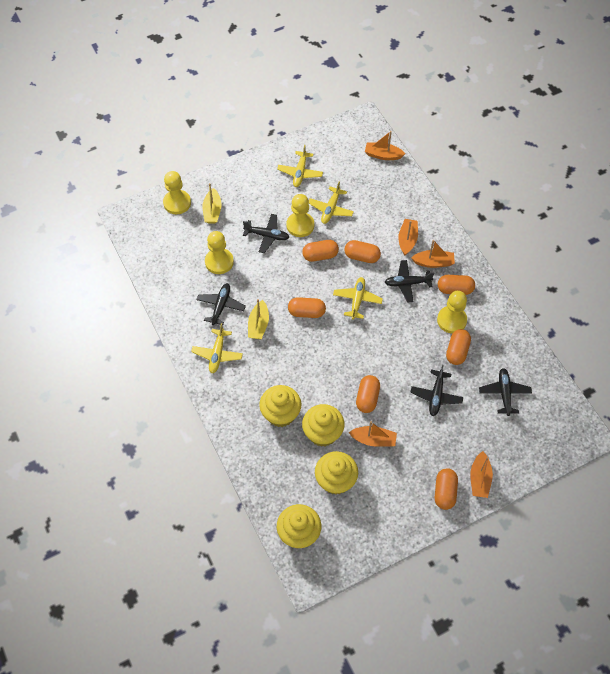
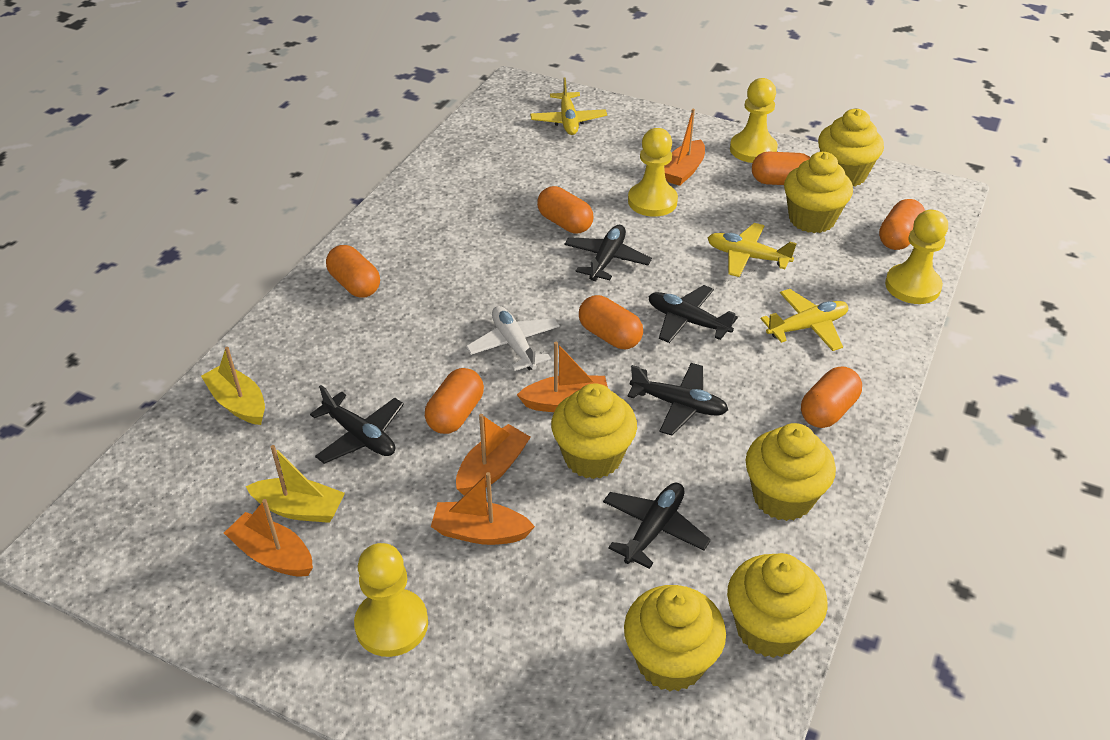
white plane: 0 -> 1
yellow cupcake: 4 -> 6
yellow plane: 4 -> 3

